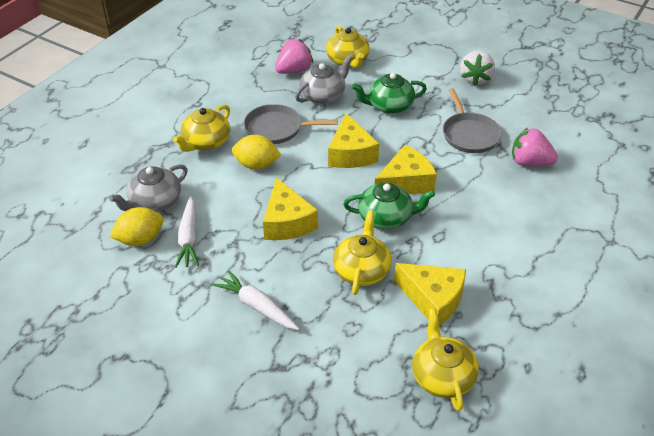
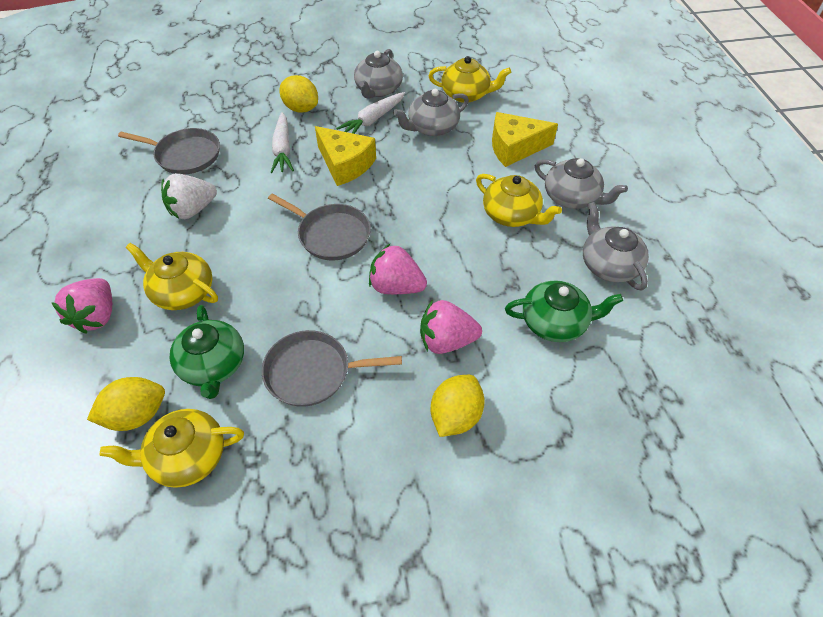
grey pan: 2 -> 3
grey teapot: 2 -> 4
pink strawberry: 2 -> 3
yellow cheese: 4 -> 2
yellow lemon: 2 -> 3

